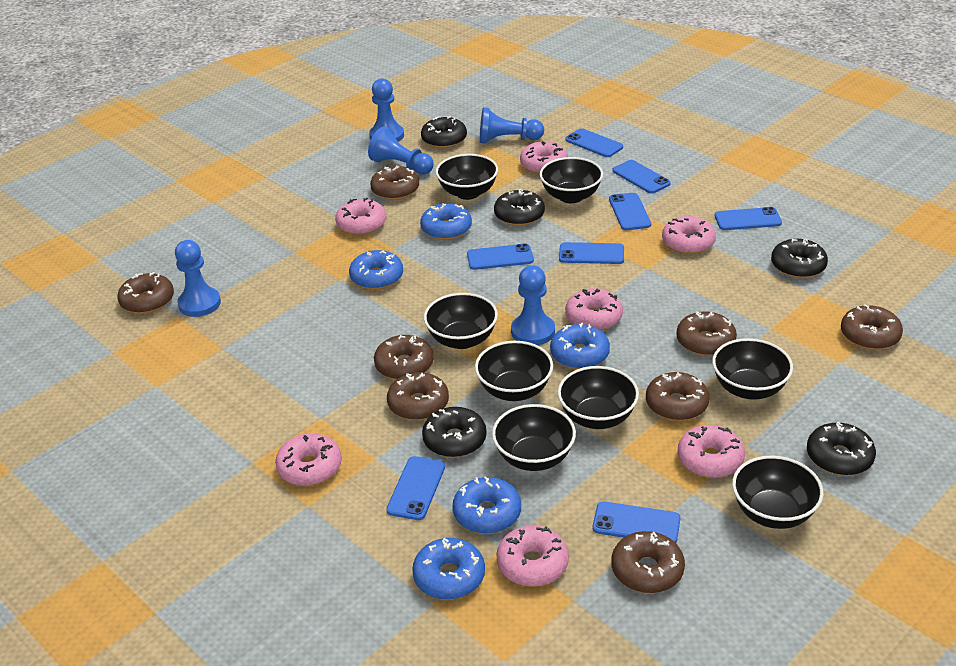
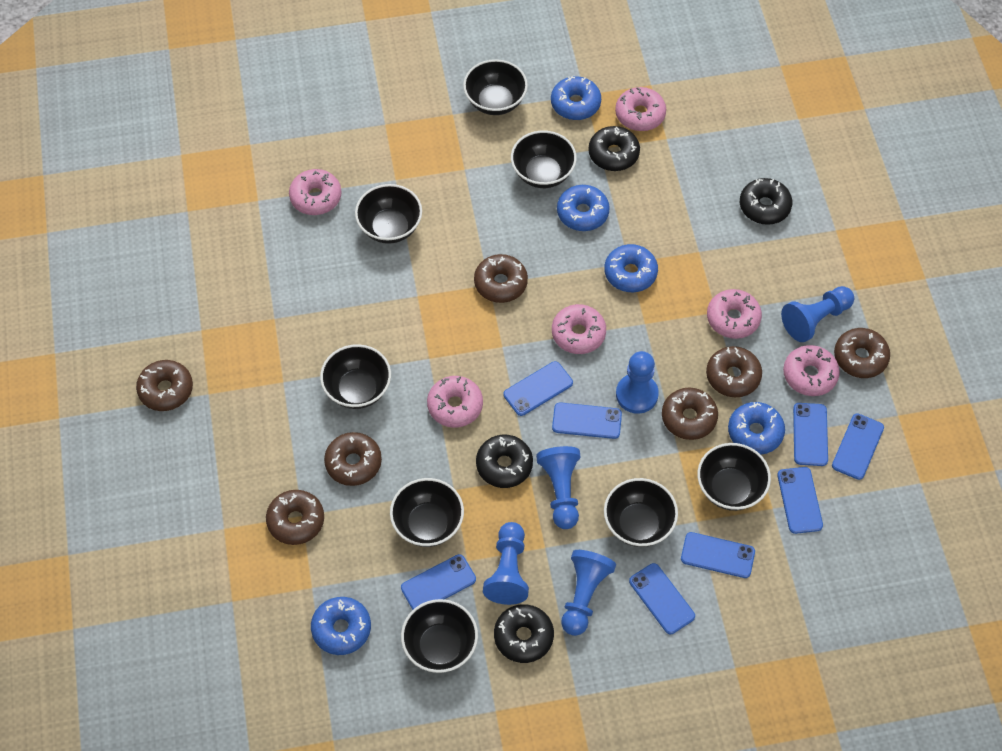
black donut: 5 -> 4
brown donut: 8 -> 7
pink donut: 7 -> 6

